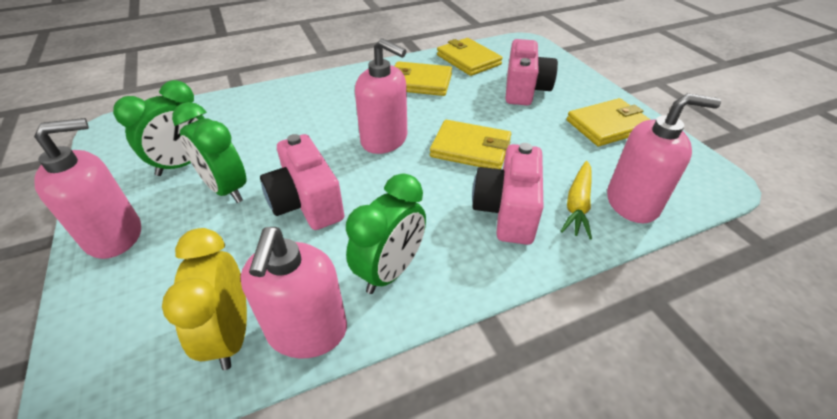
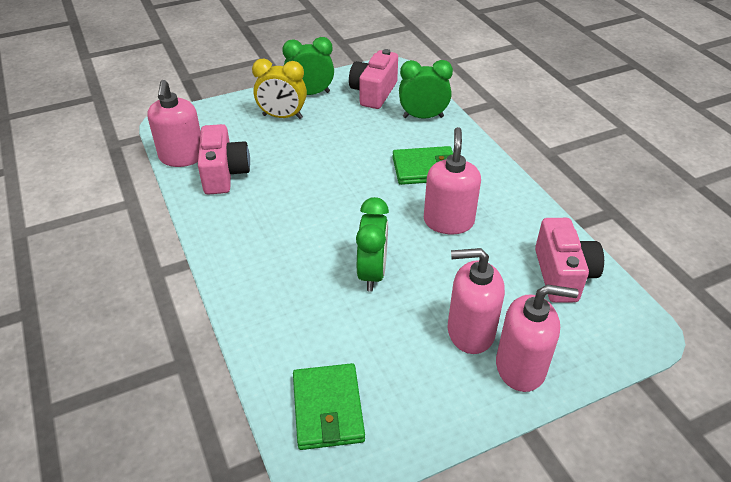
green wallet: 0 -> 2
yellow carrot: 1 -> 0
yellow wallet: 4 -> 0

